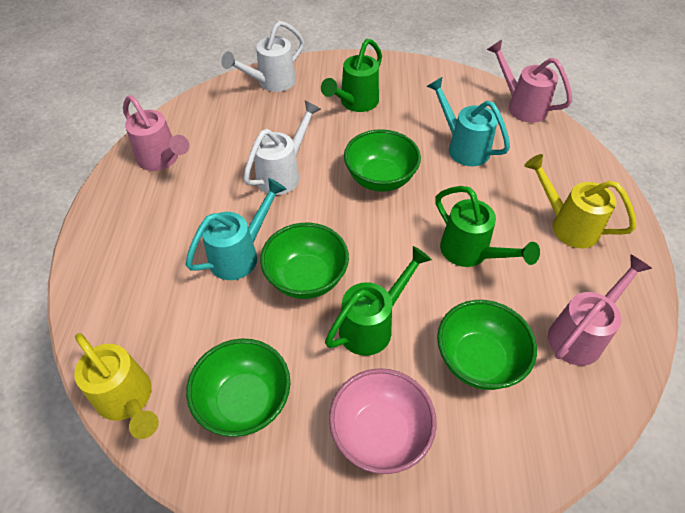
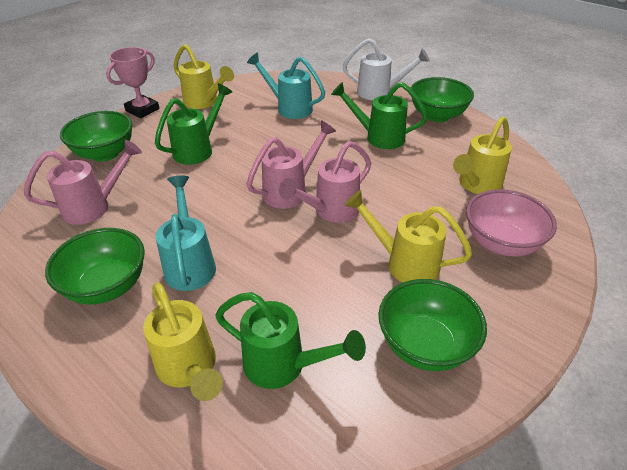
pink trophy: 0 -> 1
white watering can: 2 -> 1
yellow watering can: 2 -> 4

